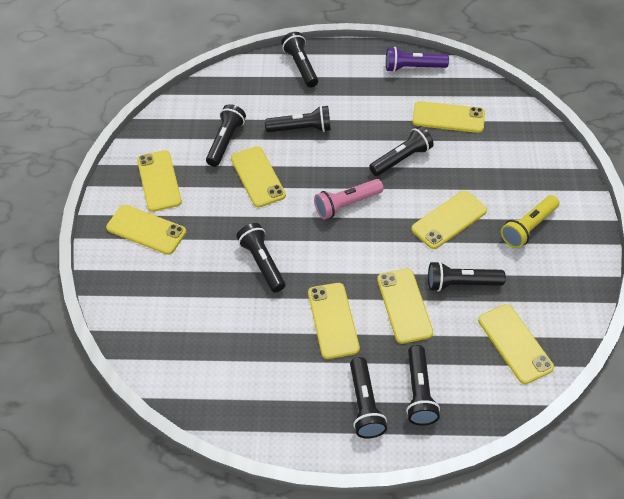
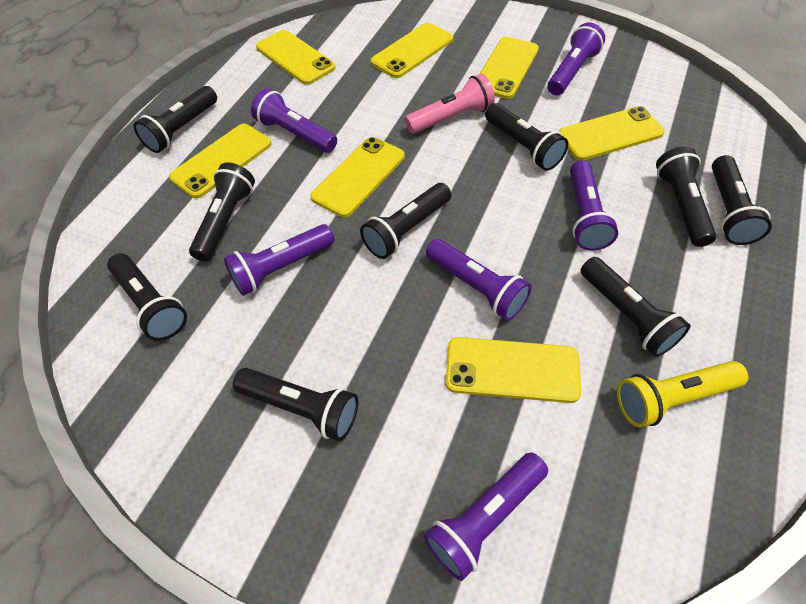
black flashlight: 8 -> 9
purple flashlight: 1 -> 6
yellow phone: 8 -> 7

